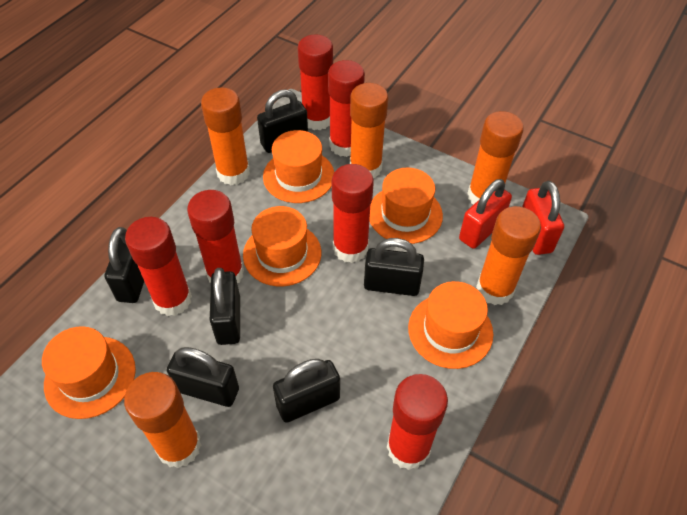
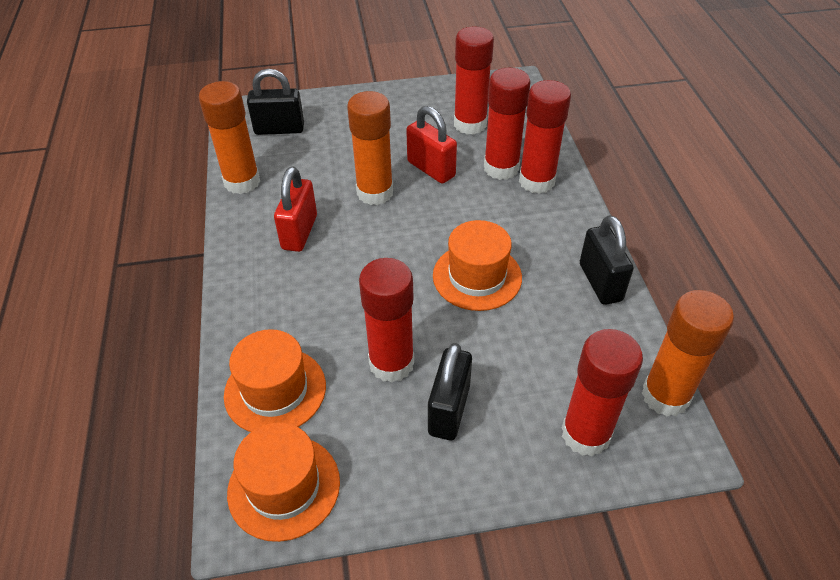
black padlock: 6 -> 3
orange glue stick: 5 -> 3
orange hat: 5 -> 3
red glue stick: 6 -> 5

